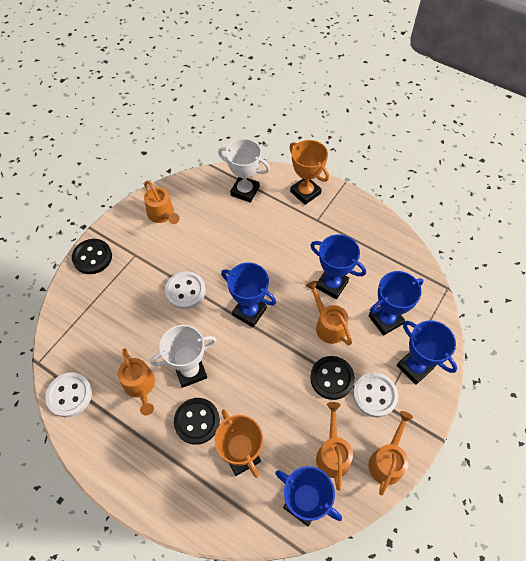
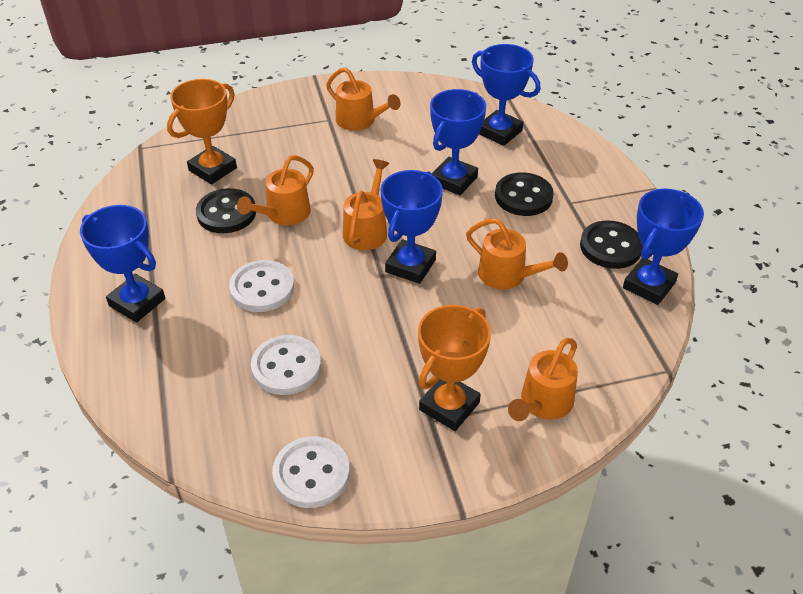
white trophy: 2 -> 0

